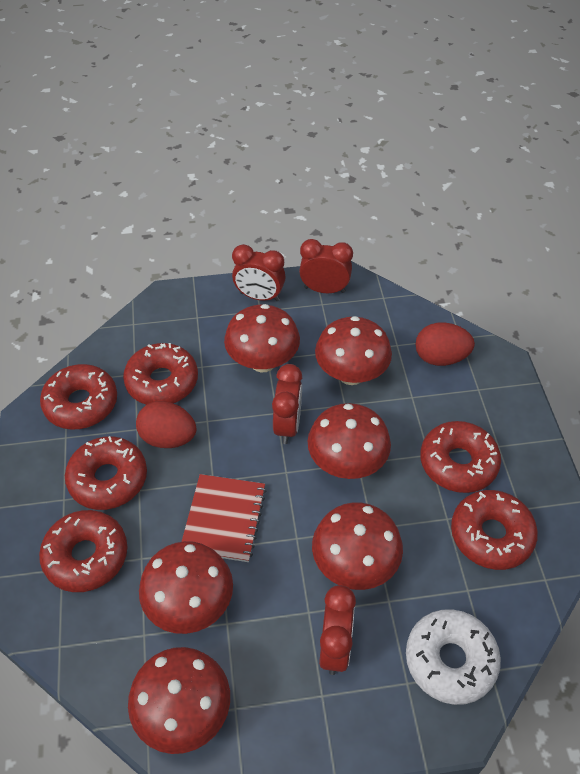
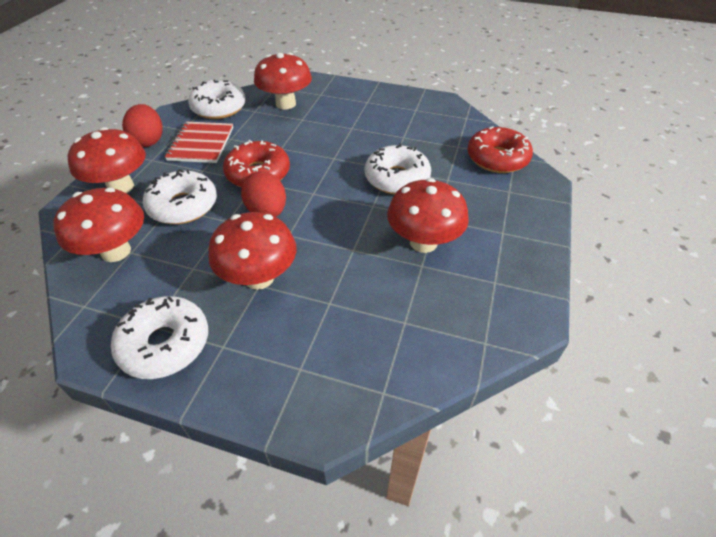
red clock: 4 -> 0
red donut: 6 -> 2
red mushroom: 6 -> 5
white donut: 1 -> 4

